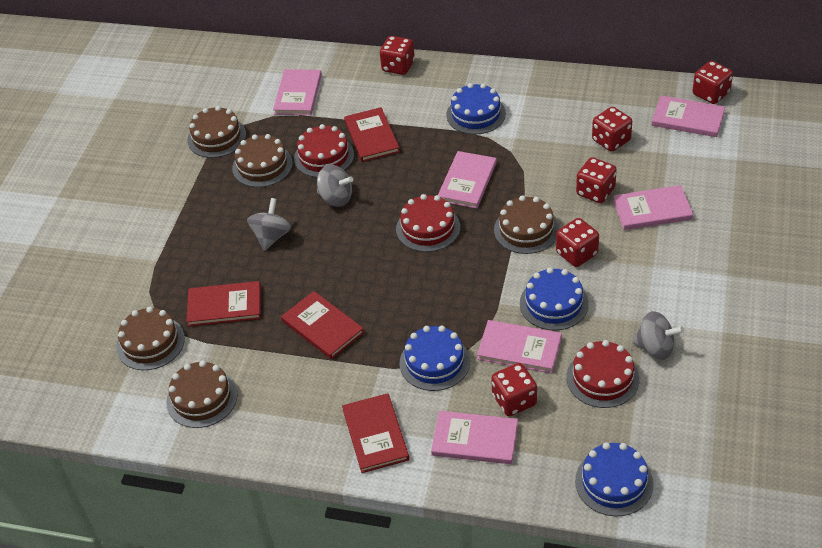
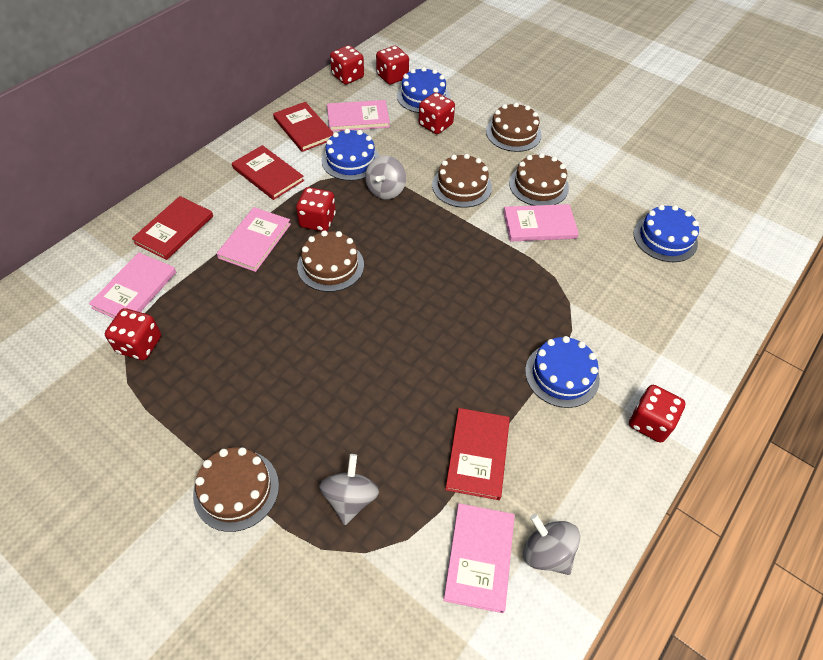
pink book: 6 -> 5
red cake: 3 -> 0

